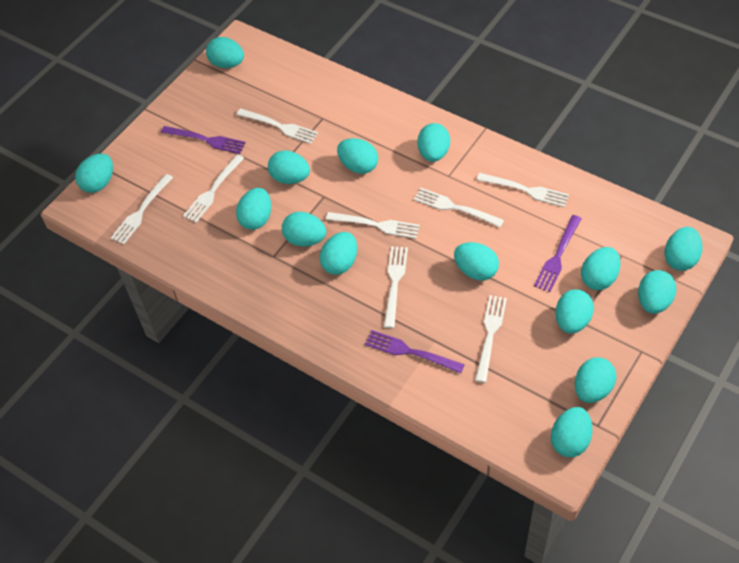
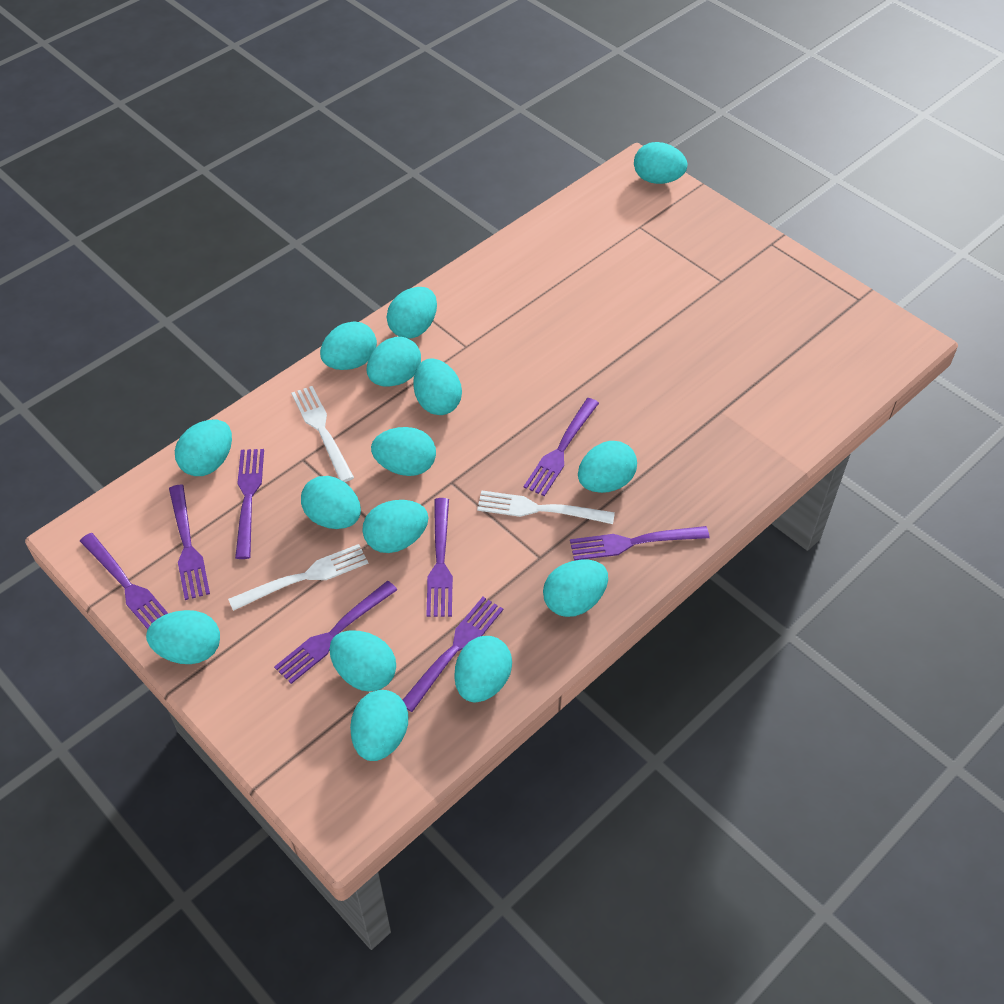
purple fork: 3 -> 8
white fork: 8 -> 3

